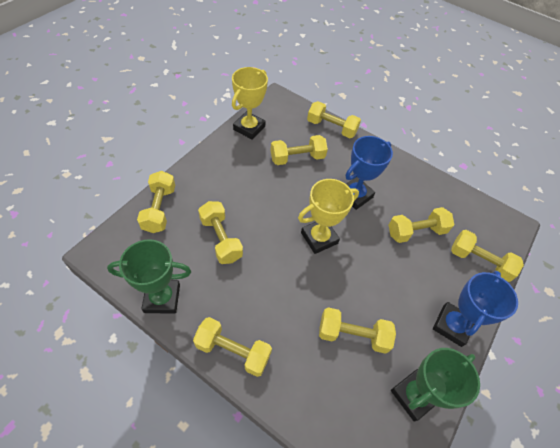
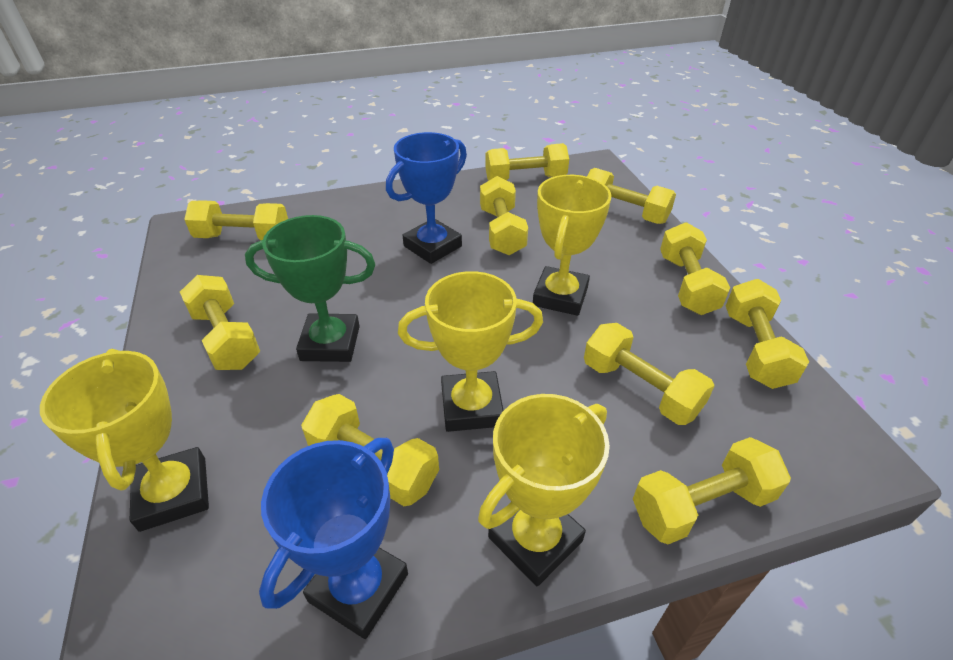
green trophy: 2 -> 1
yellow dumbbell: 8 -> 10
yellow trophy: 2 -> 4

